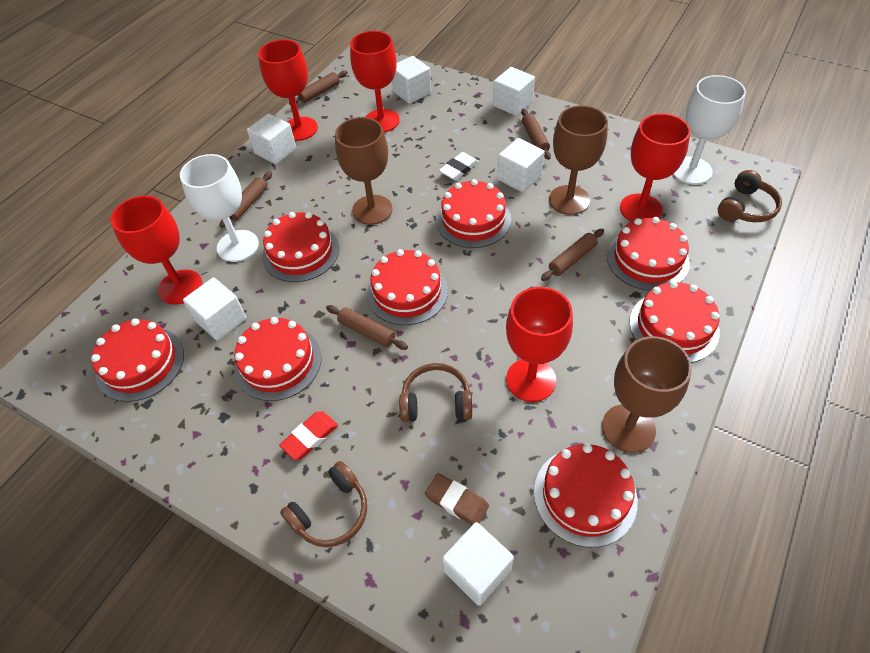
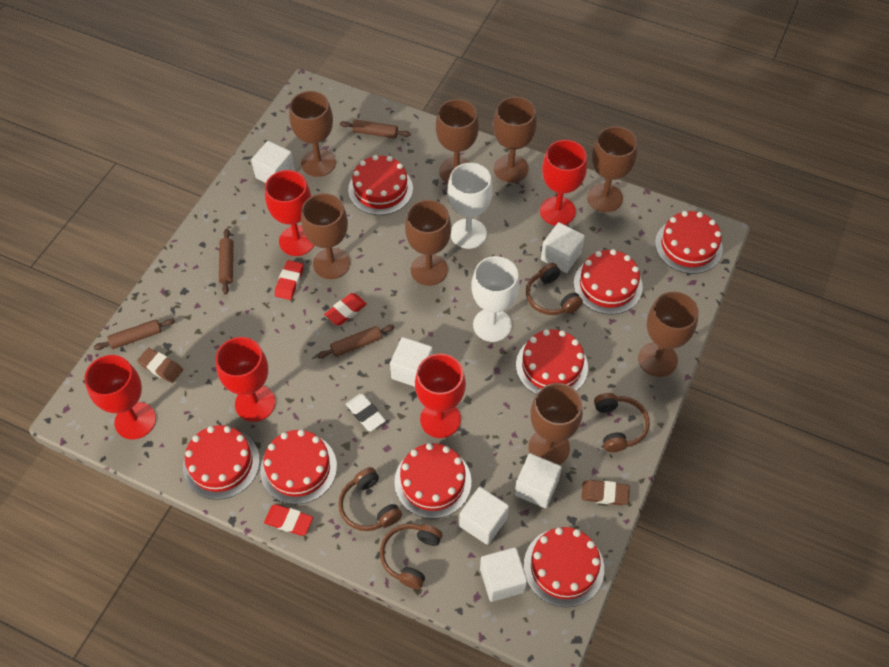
brown eraser: 1 -> 2
brown goblet: 3 -> 8
brown headphones: 3 -> 4
brown rolling pin: 5 -> 4
red eraser: 1 -> 3

